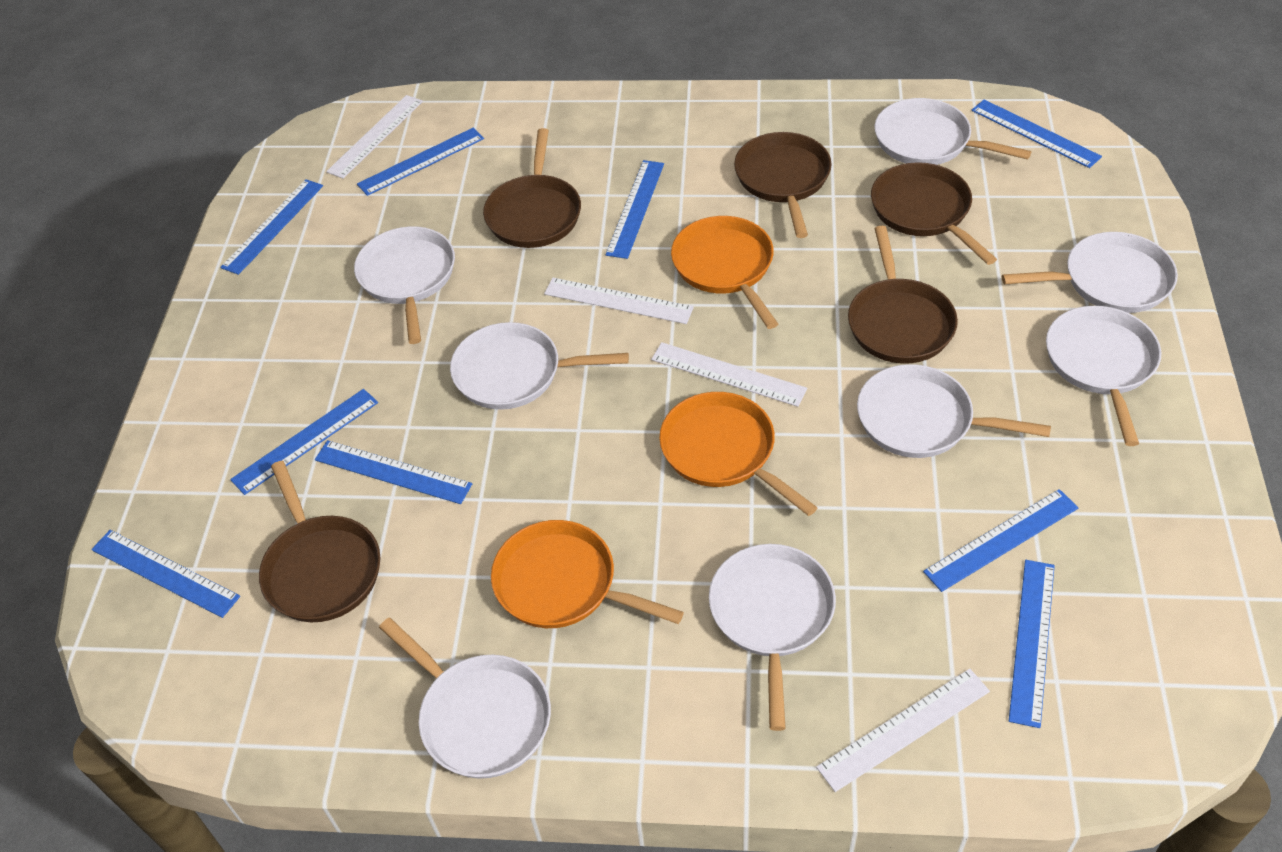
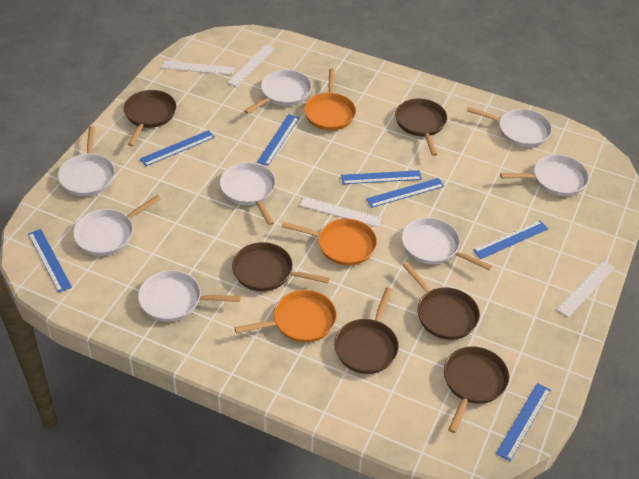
blue ruler: 9 -> 7
brown pan: 5 -> 6

